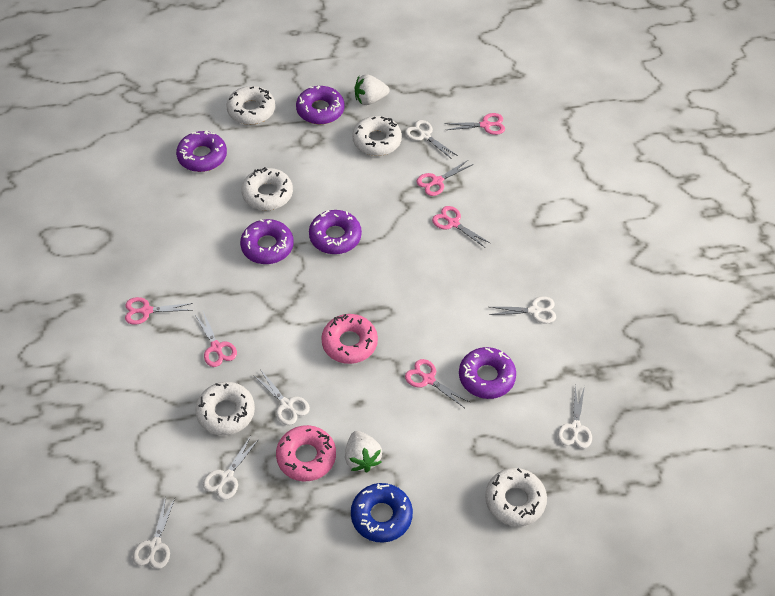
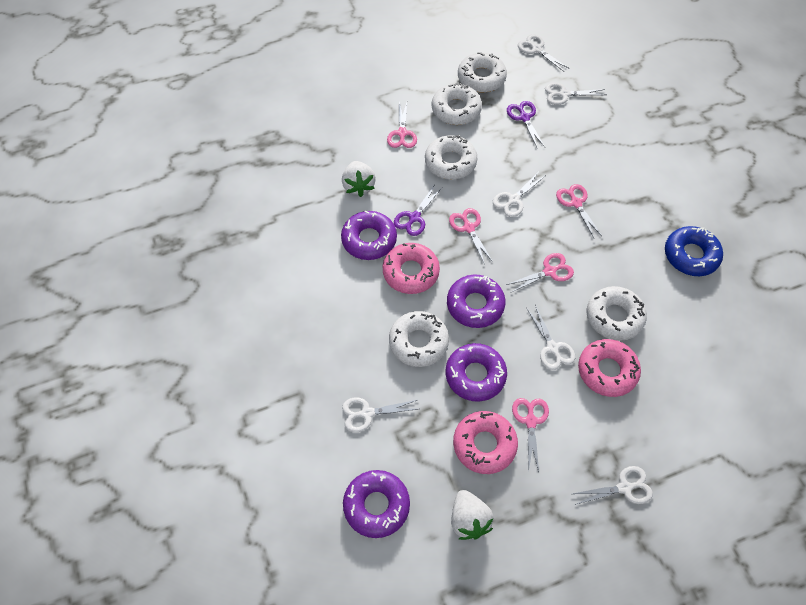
pink donut: 2 -> 3
pink scissors: 6 -> 5
purple donut: 5 -> 4
purple scissors: 0 -> 2

